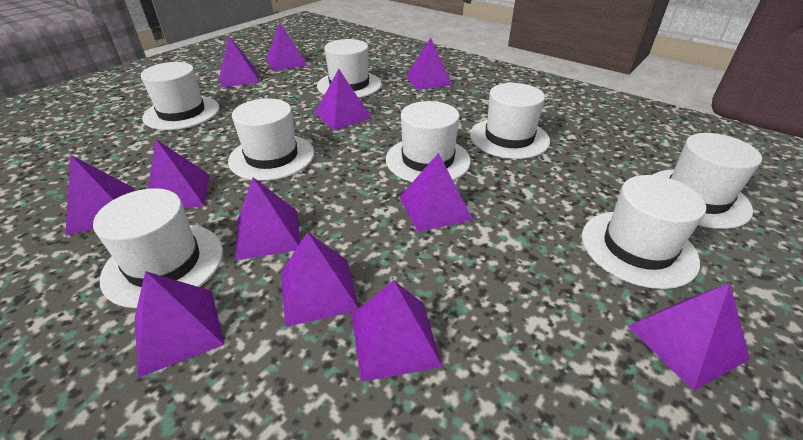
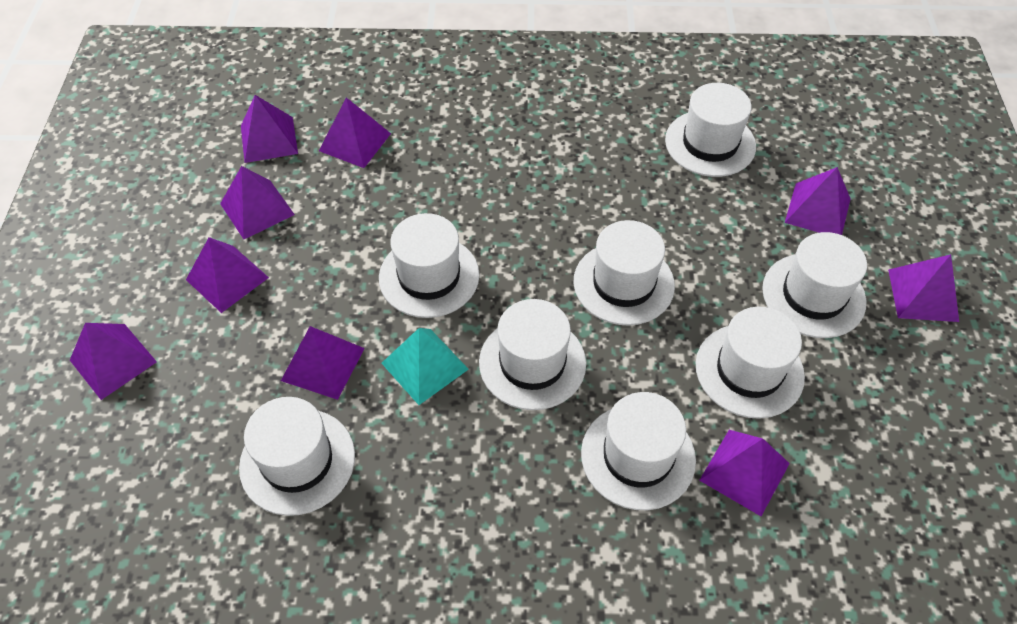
purple pyramid: 12 -> 9
turquoise pyramid: 0 -> 1

